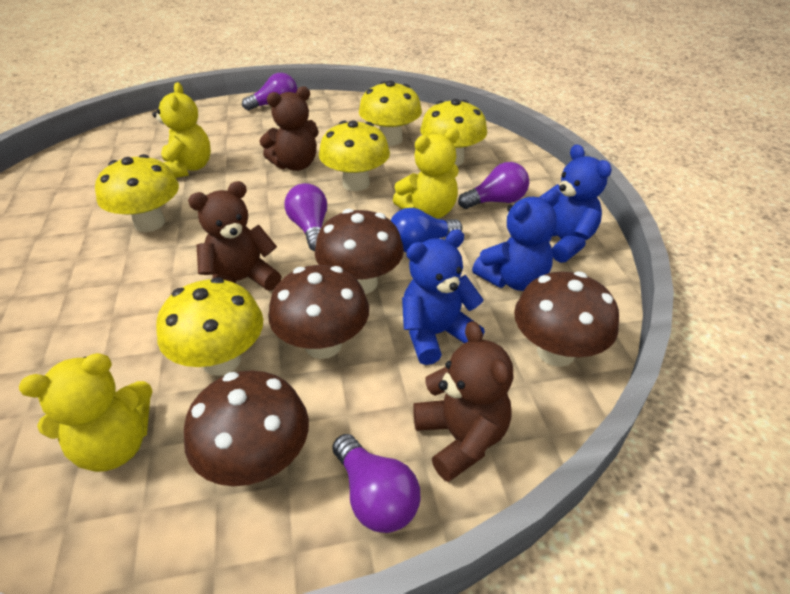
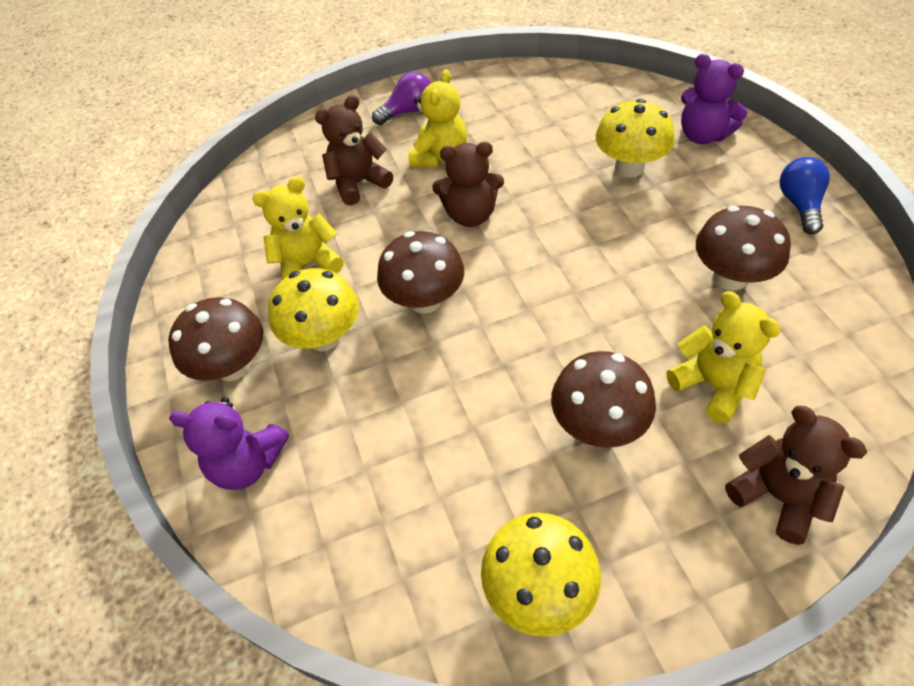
blue teddy bear: 3 -> 0
purple light bulb: 4 -> 1
purple teddy bear: 0 -> 2
yellow mushroom: 5 -> 3

